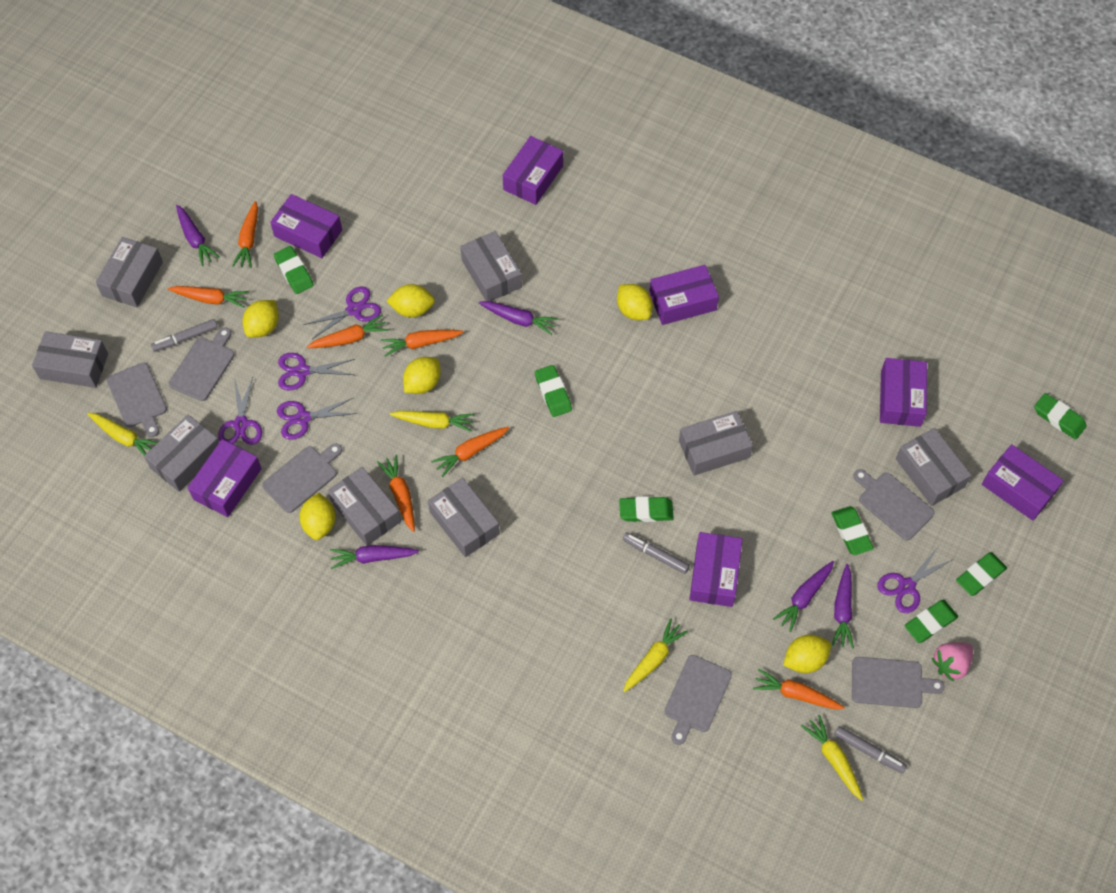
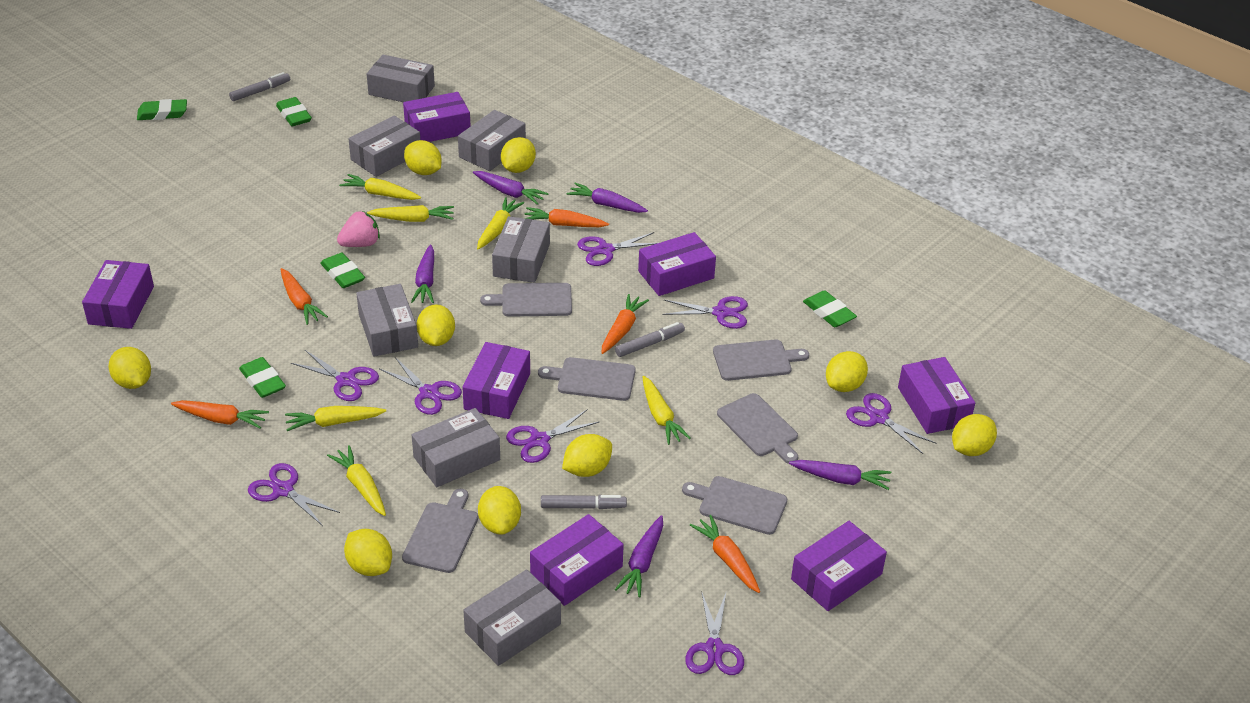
green eraser: 7 -> 5
grey box: 8 -> 7
orange carrot: 7 -> 5
purple scissors: 5 -> 8
yellow carrot: 4 -> 6
yellow lemon: 6 -> 9

